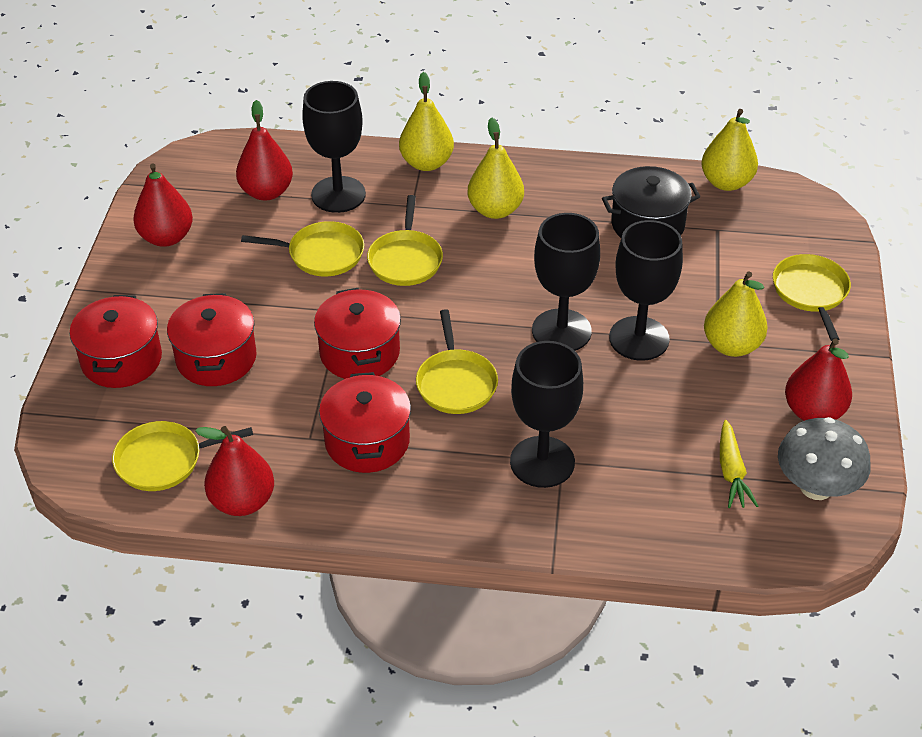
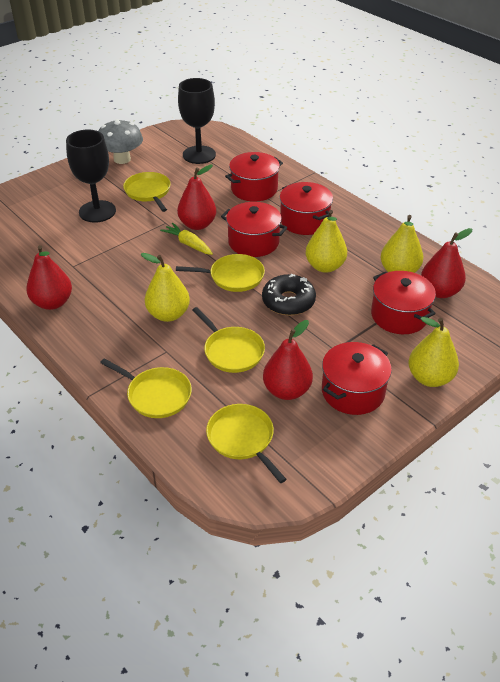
black donut: 0 -> 1
black goblet: 4 -> 2
black pot: 1 -> 0
red pot: 4 -> 5

